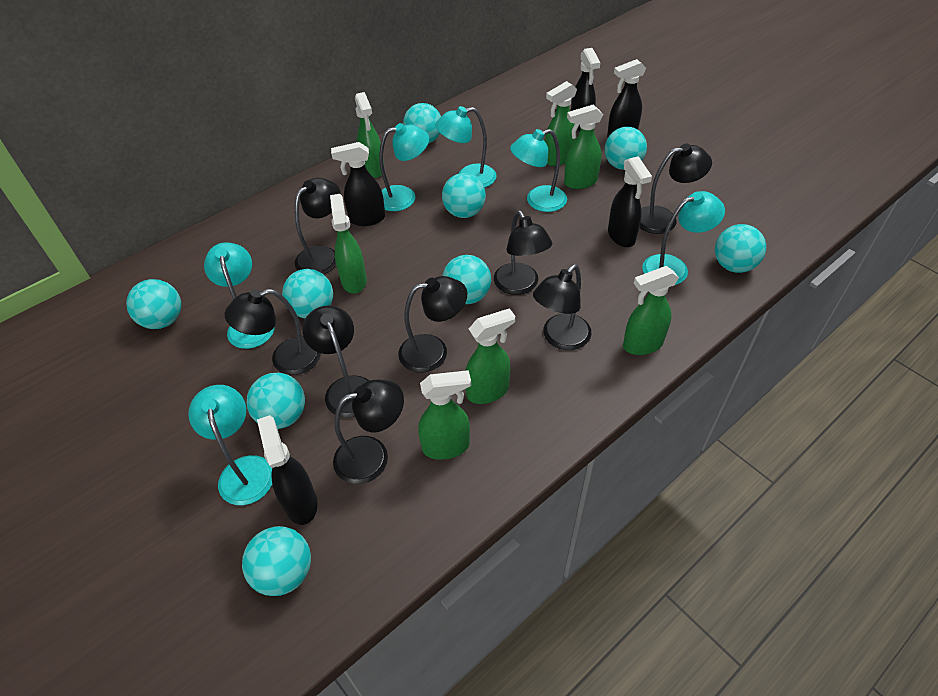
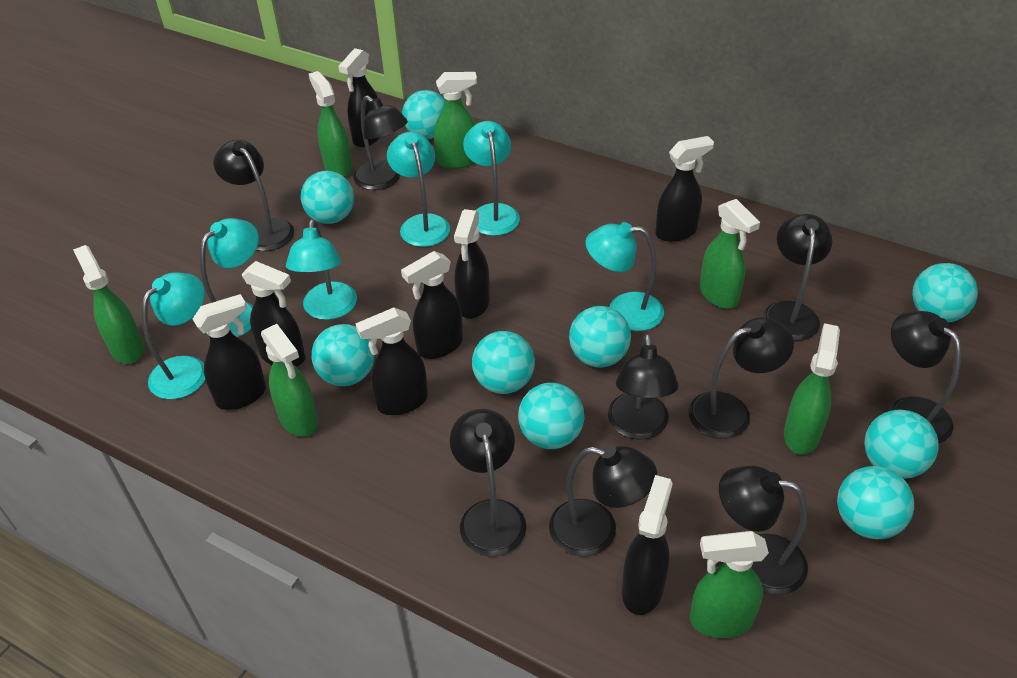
black lamp: 8 -> 9
black spray bottle: 5 -> 8

